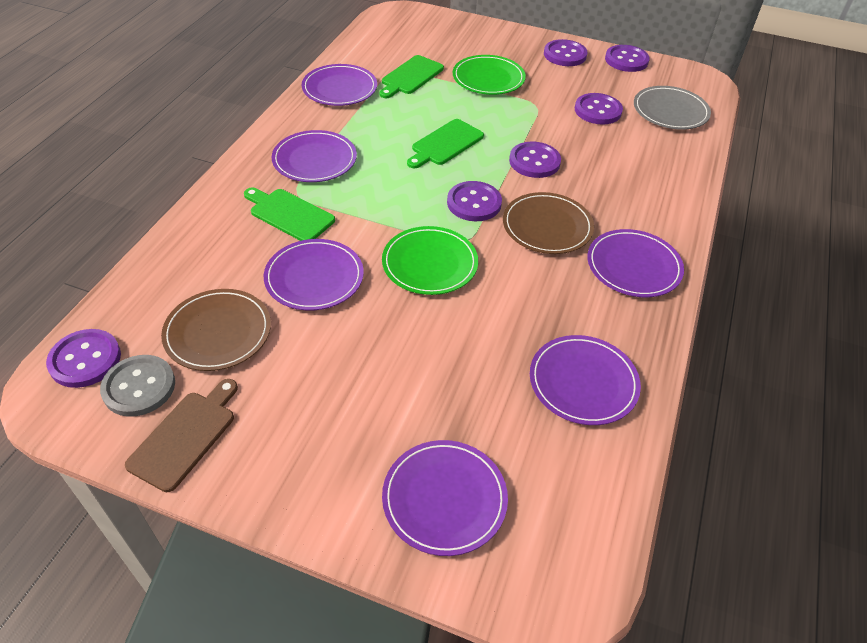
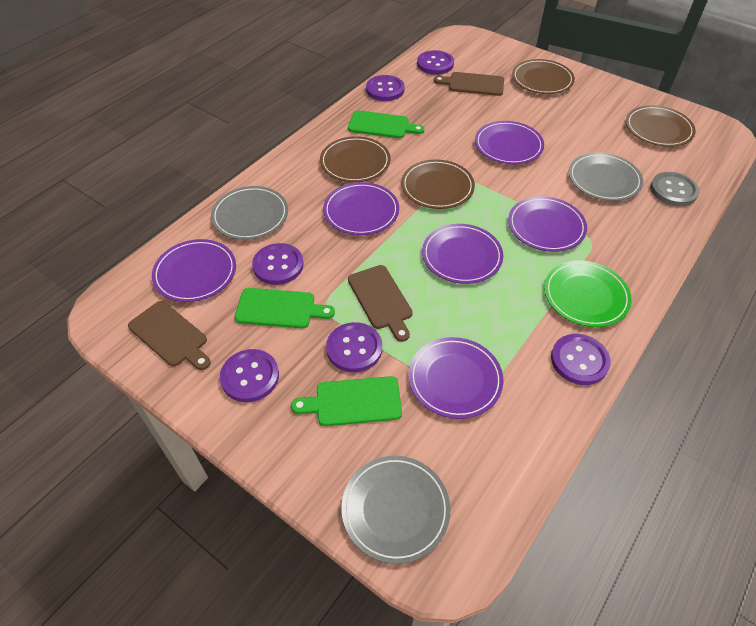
brown cutting board: 1 -> 3
brown plate: 2 -> 4
green plate: 2 -> 1
grey plate: 1 -> 3

